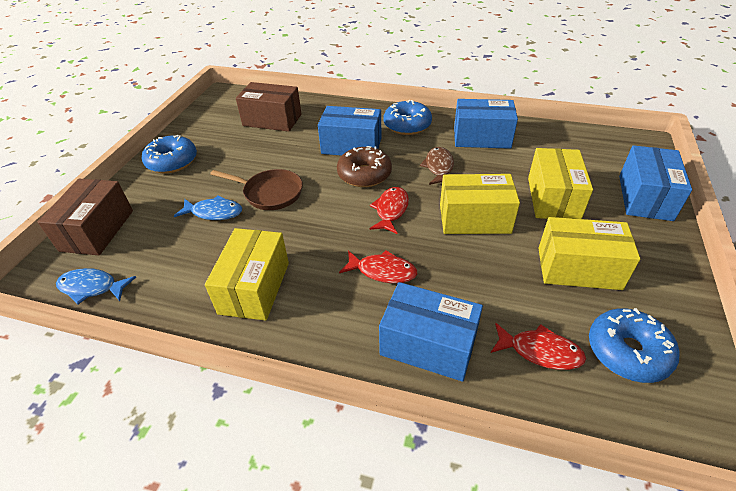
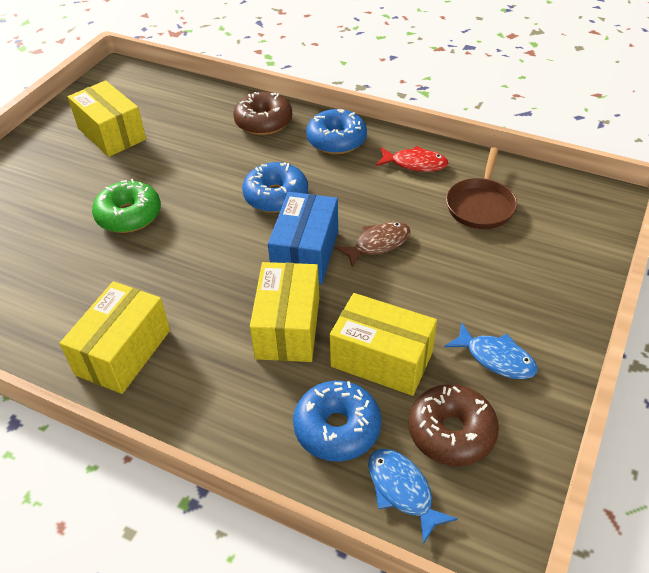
blue box: 4 -> 1
brown box: 2 -> 0
brown donut: 1 -> 2
green donut: 0 -> 1
red fish: 3 -> 1

